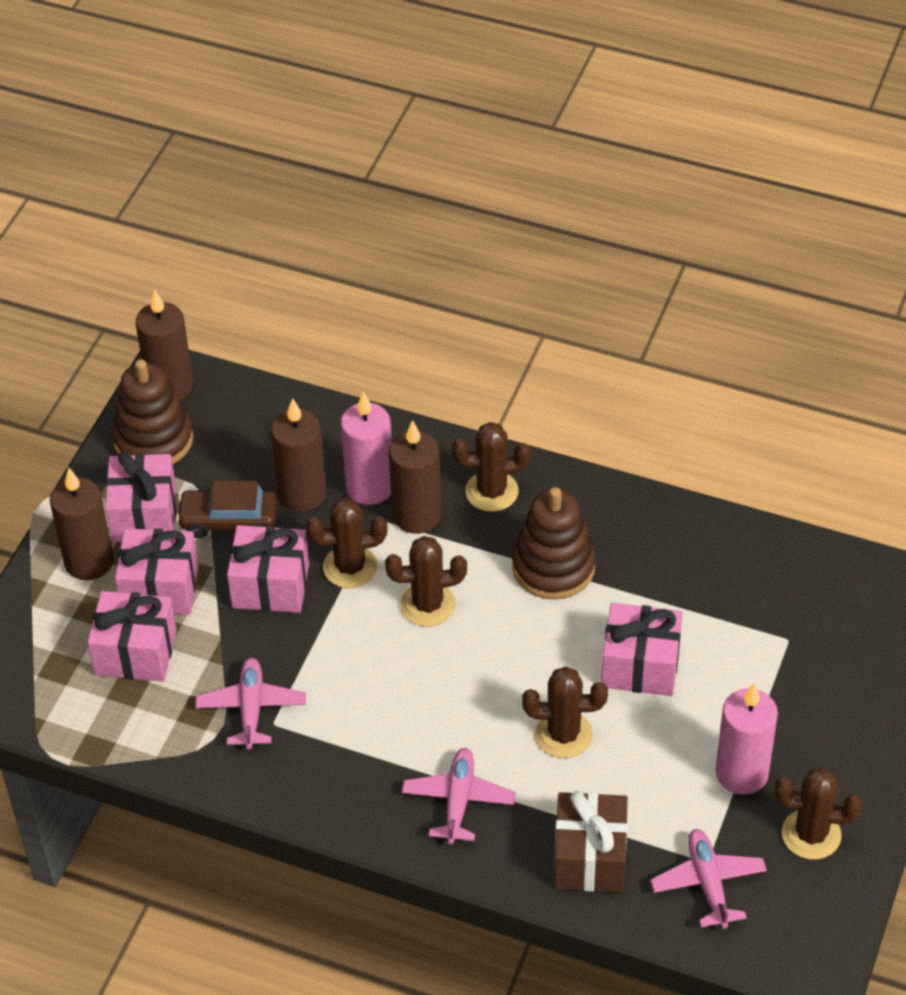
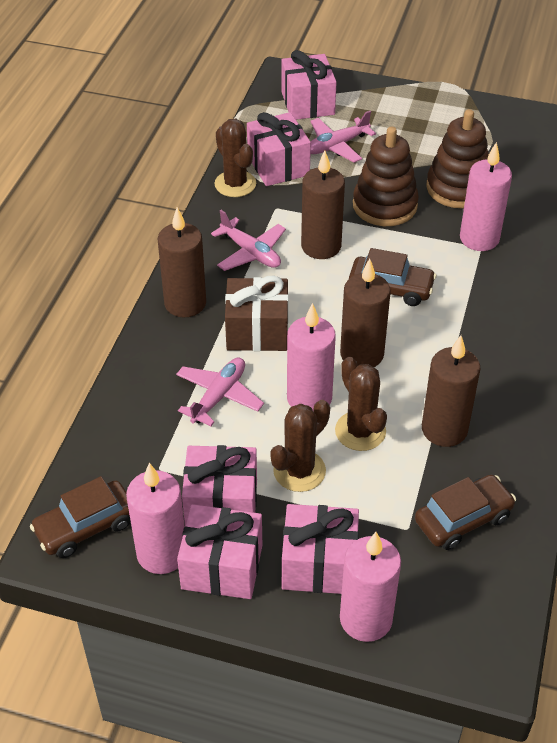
brown cactus: 5 -> 3
brown car: 1 -> 3
pink candle: 2 -> 4

